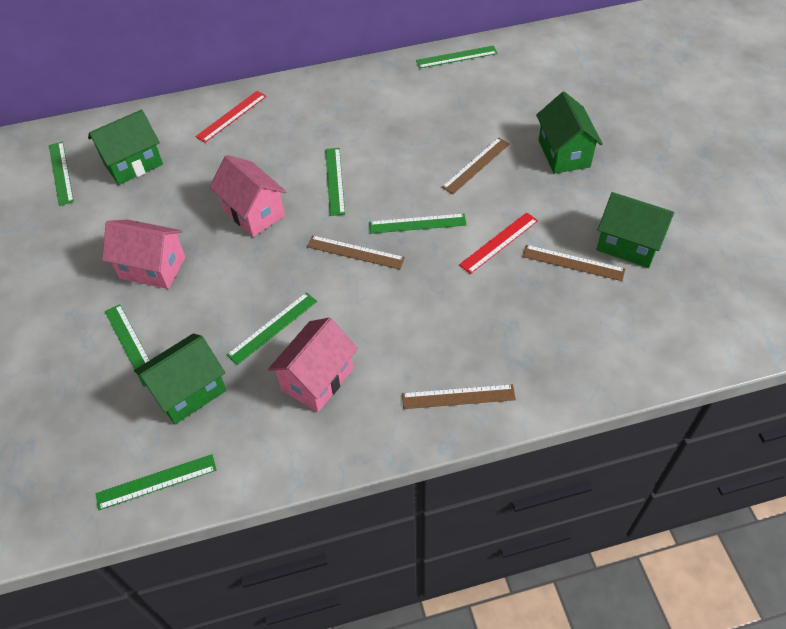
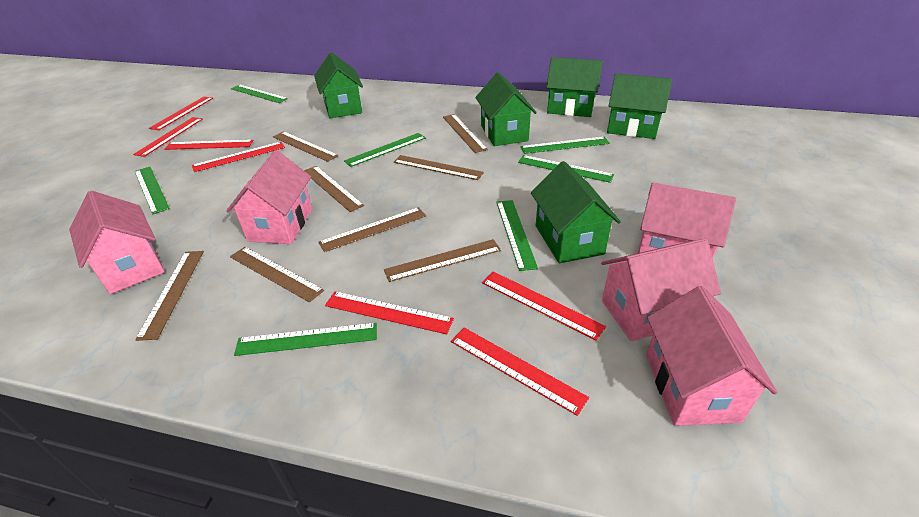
brown ruler: 4 -> 8
green house: 4 -> 5
pink house: 3 -> 5
red ruler: 2 -> 7

